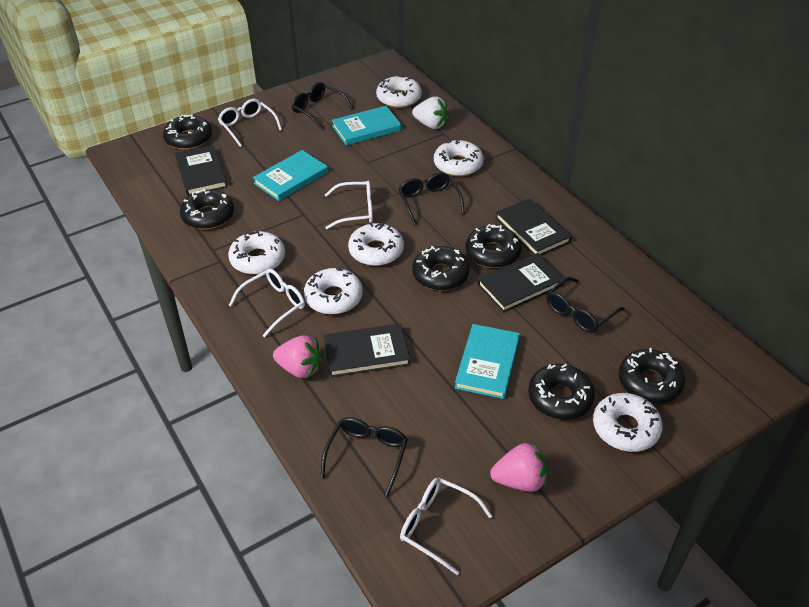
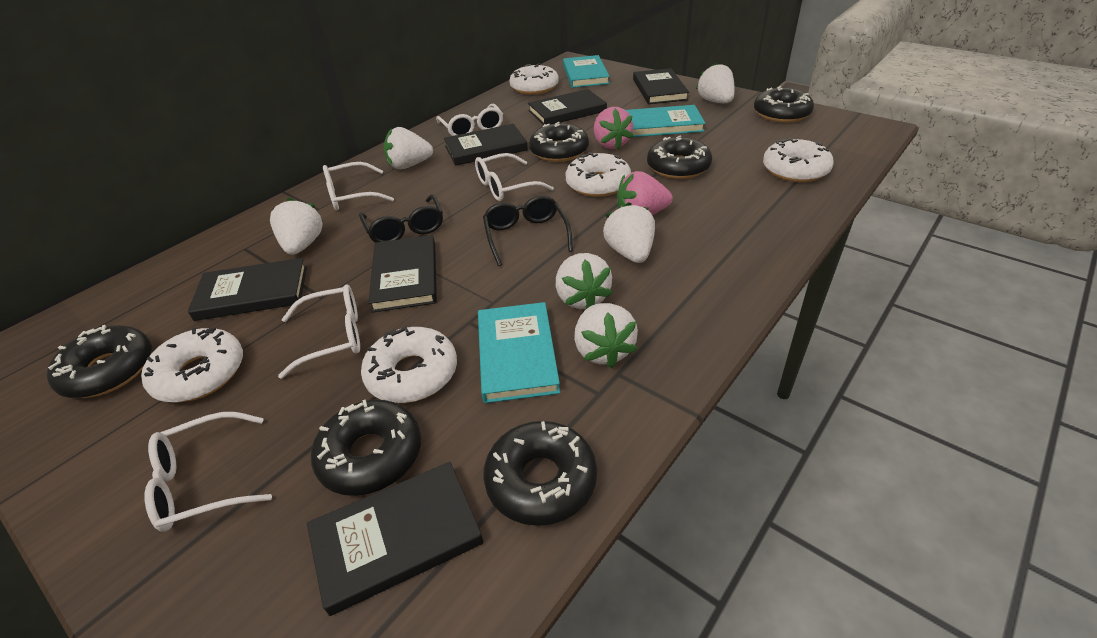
black book: 4 -> 6
black glasses: 4 -> 2
white donut: 6 -> 5
white glasses: 4 -> 5
white strawberry: 1 -> 6

